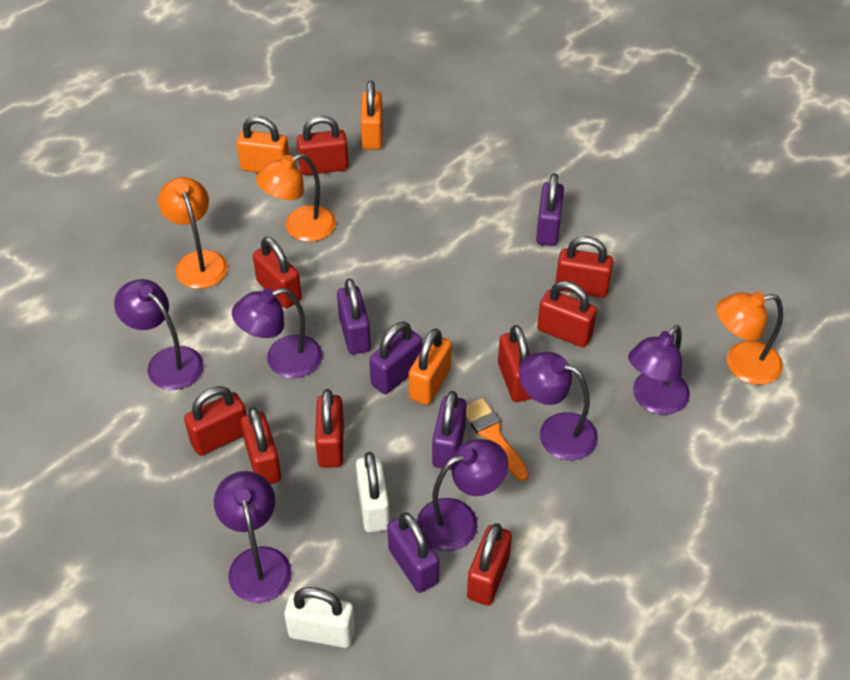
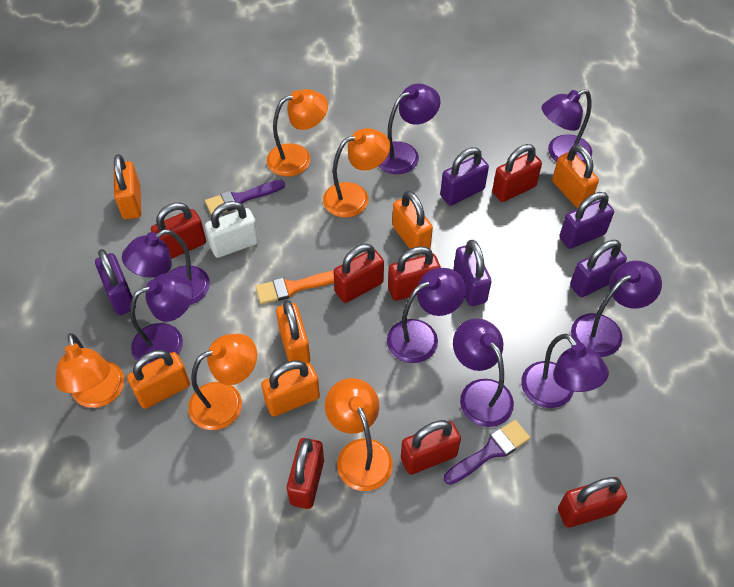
orange lamp: 3 -> 5
orange padlock: 3 -> 6
purple brush: 0 -> 2
purple lamp: 6 -> 8
red padlock: 9 -> 7
white padlock: 2 -> 1

